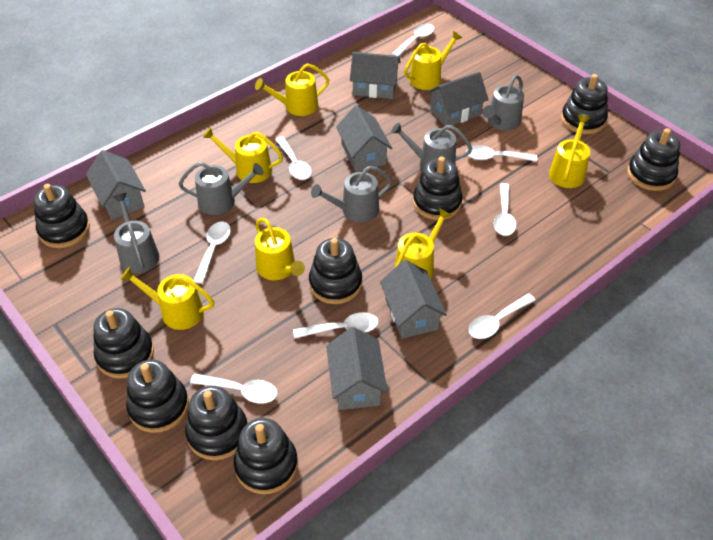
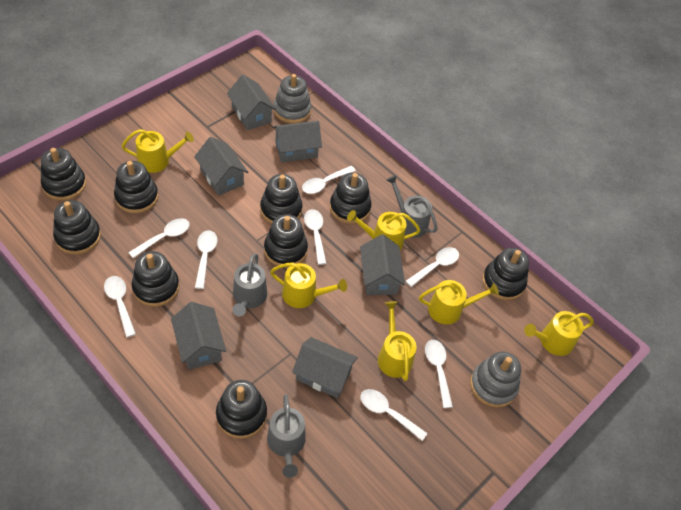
grey stacking toy: 0 -> 2
grey watering can: 5 -> 3
yellow watering can: 7 -> 6

